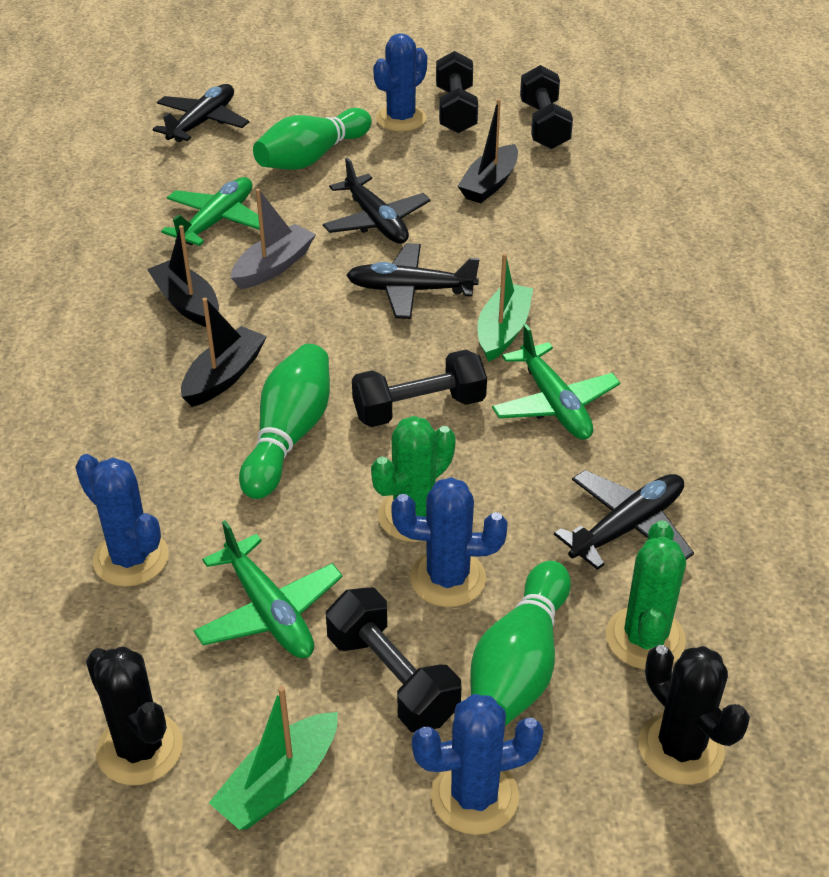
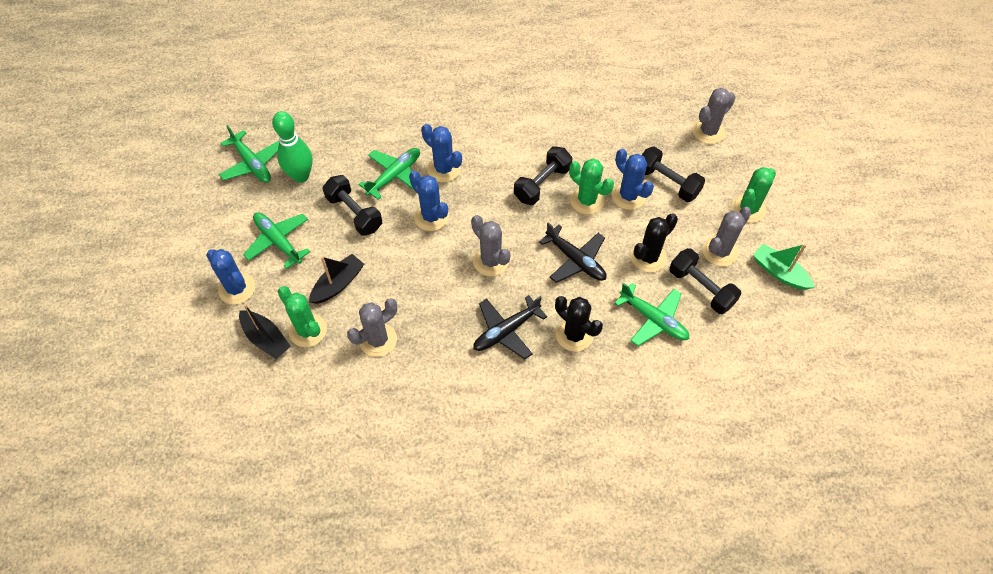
black boat: 3 -> 2
black plane: 4 -> 2
green boat: 2 -> 1
green bowling pin: 3 -> 1
green cactus: 2 -> 3
green plane: 3 -> 4
grey boat: 1 -> 0
grey cactus: 0 -> 4

